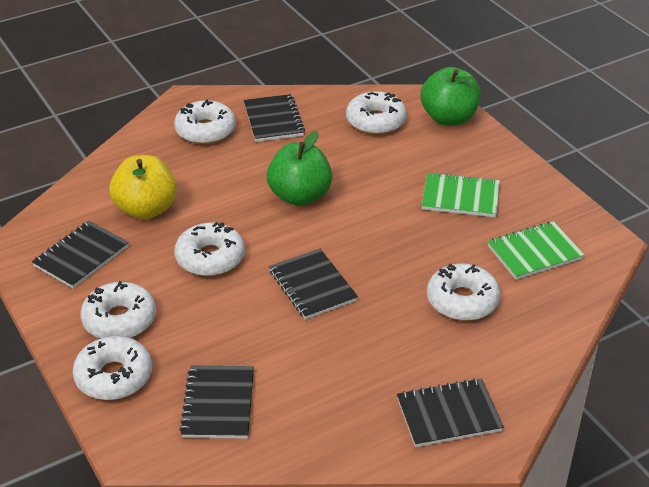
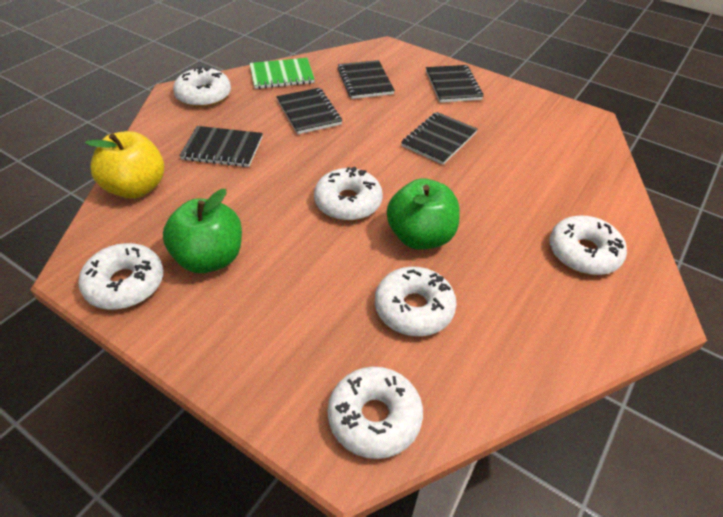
green notebook: 2 -> 1

